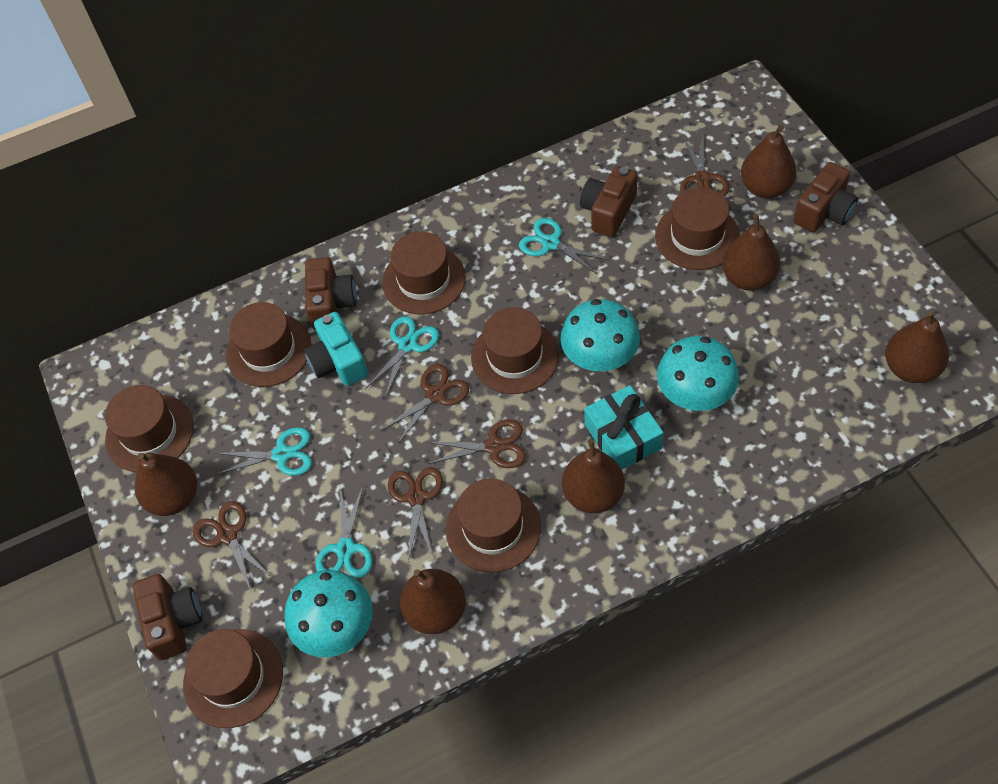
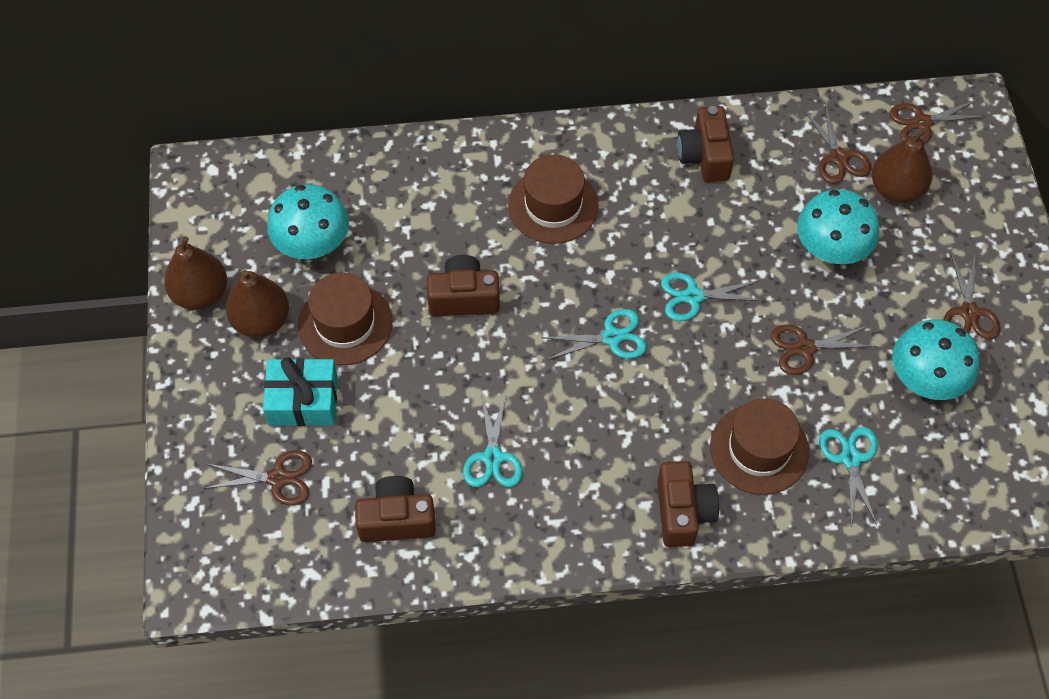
brown hat: 7 -> 3
brown pear: 6 -> 3
turquoise camera: 1 -> 0

